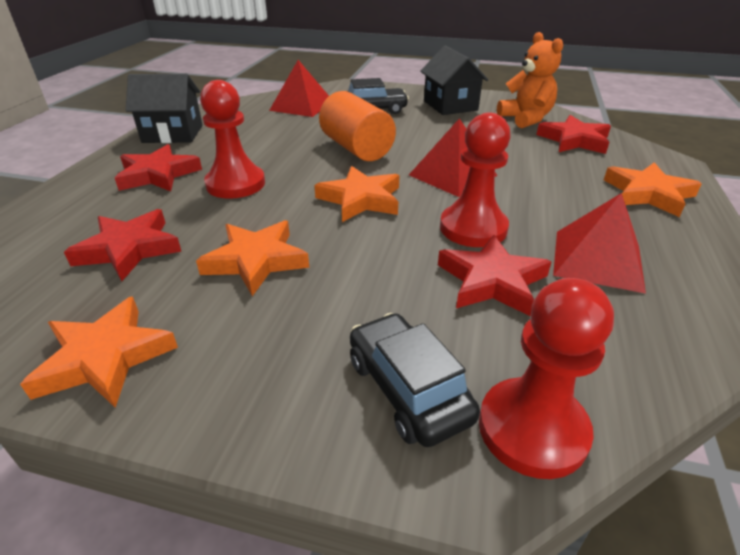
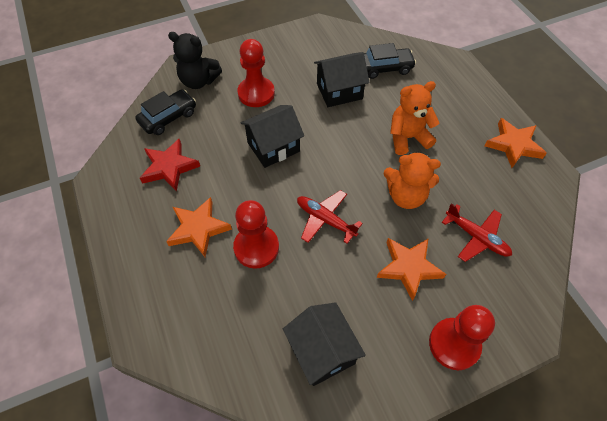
black house: 2 -> 3
black teddy bear: 0 -> 1
orange cylinder: 1 -> 0
orange star: 4 -> 3
orange teddy bear: 1 -> 2
red plane: 0 -> 2
red pyramid: 3 -> 0
red star: 4 -> 1

